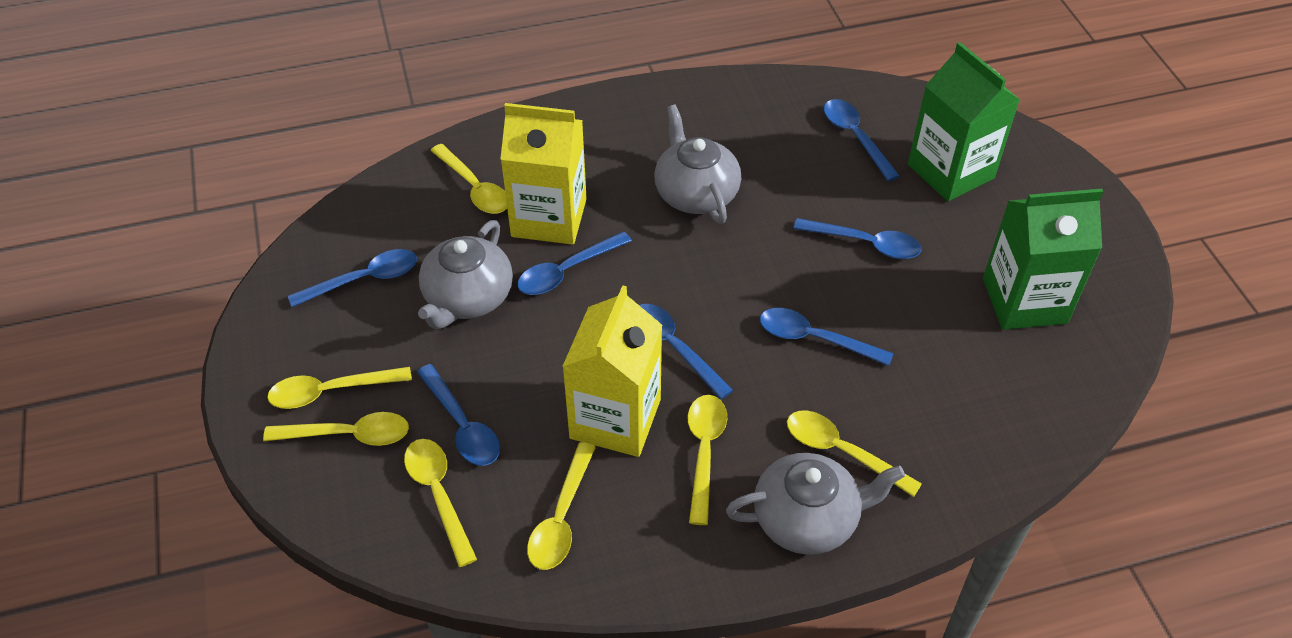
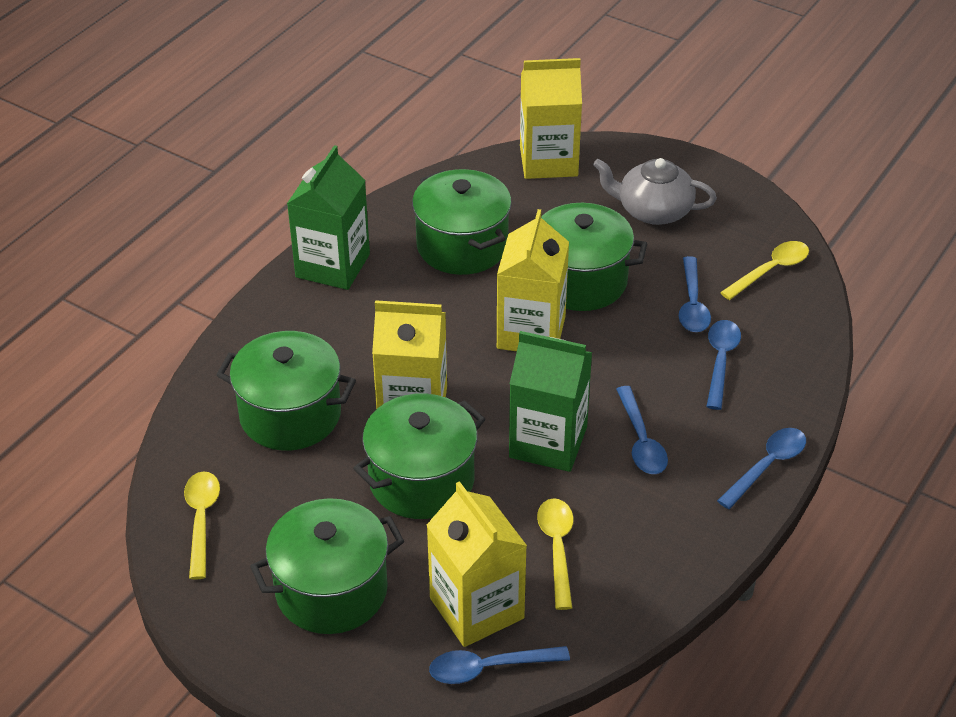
blue spoon: 7 -> 5
green pot: 0 -> 5
grey teapot: 3 -> 1
yellow carton: 2 -> 4
yellow spoon: 7 -> 3

